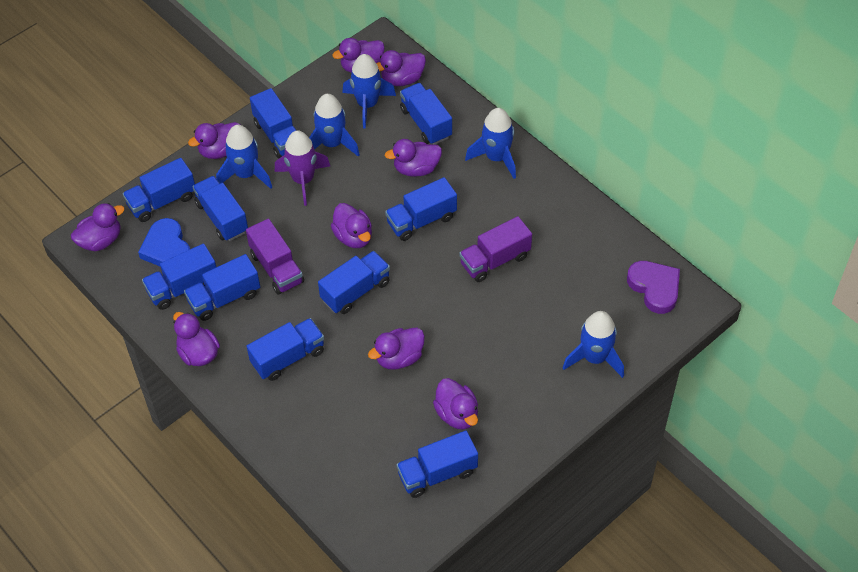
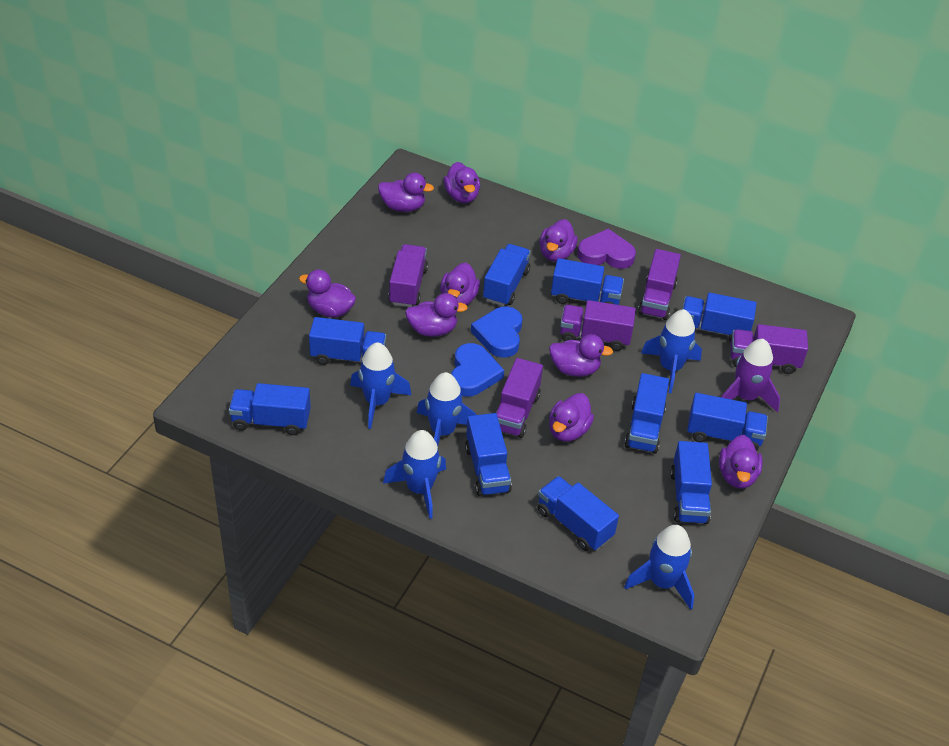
blue heart: 1 -> 2
purple truck: 2 -> 5

